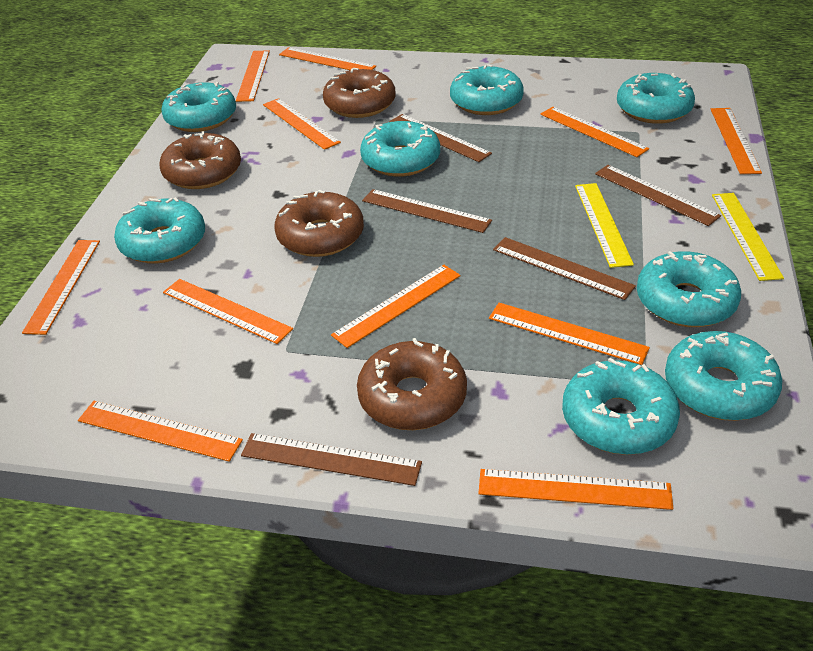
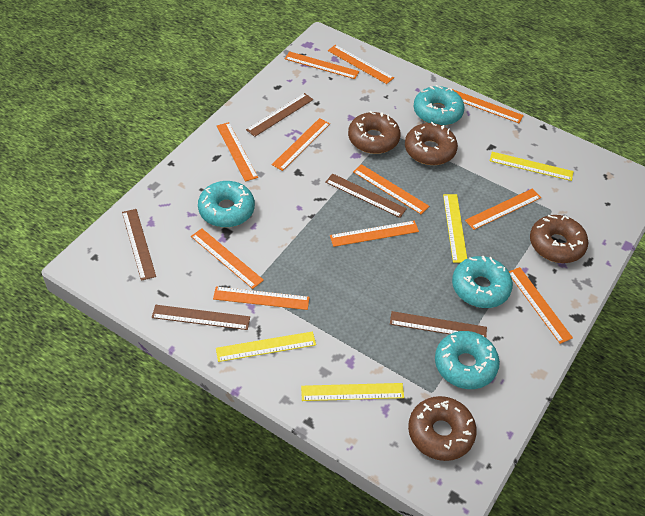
turquoise donut: 8 -> 4
yellow ruler: 2 -> 4

